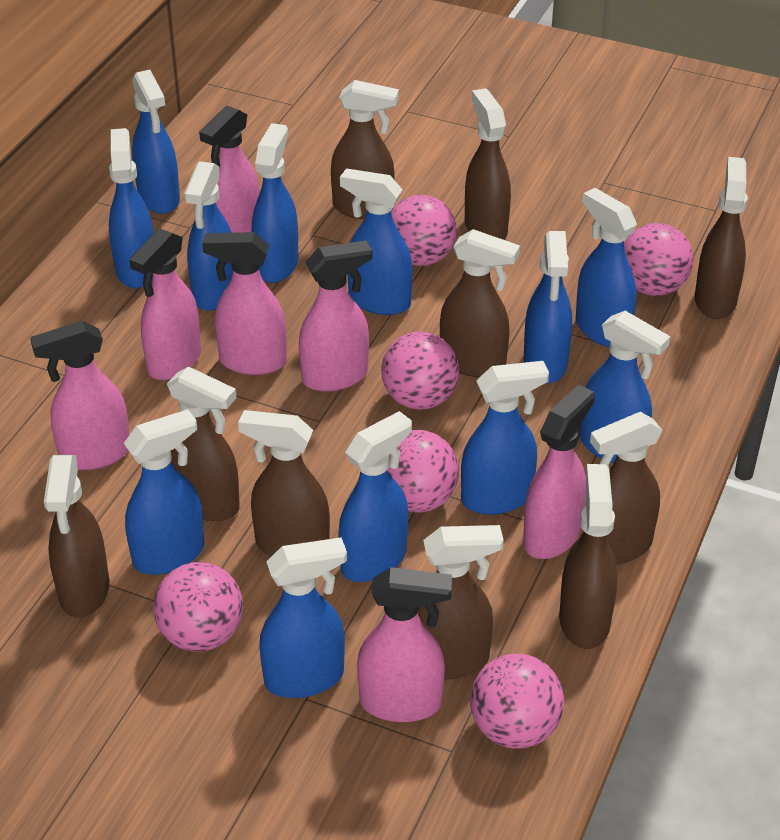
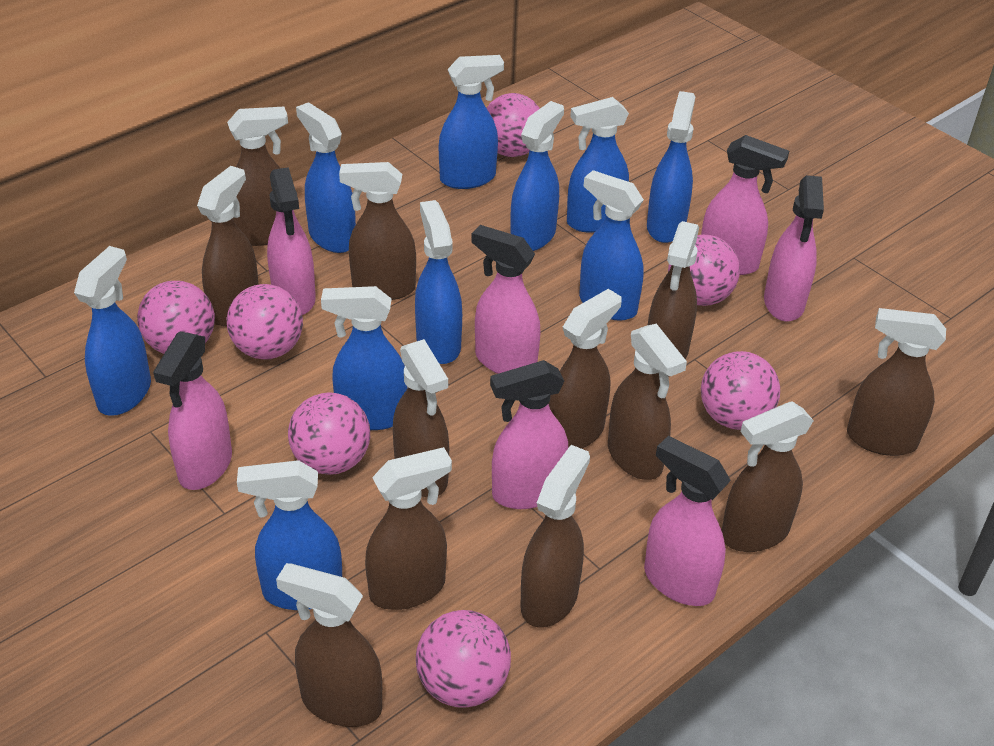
blue spray bottle: 12 -> 10
brown spray bottle: 10 -> 12
pink ball: 6 -> 7

